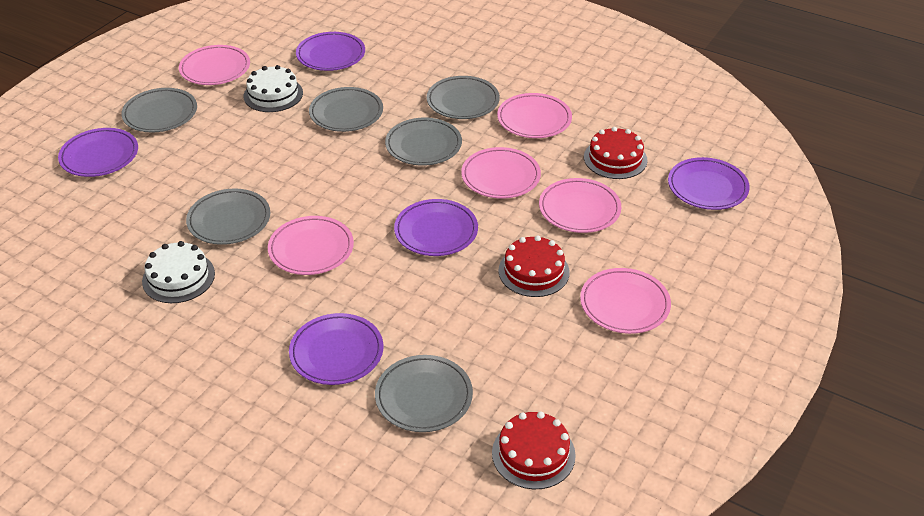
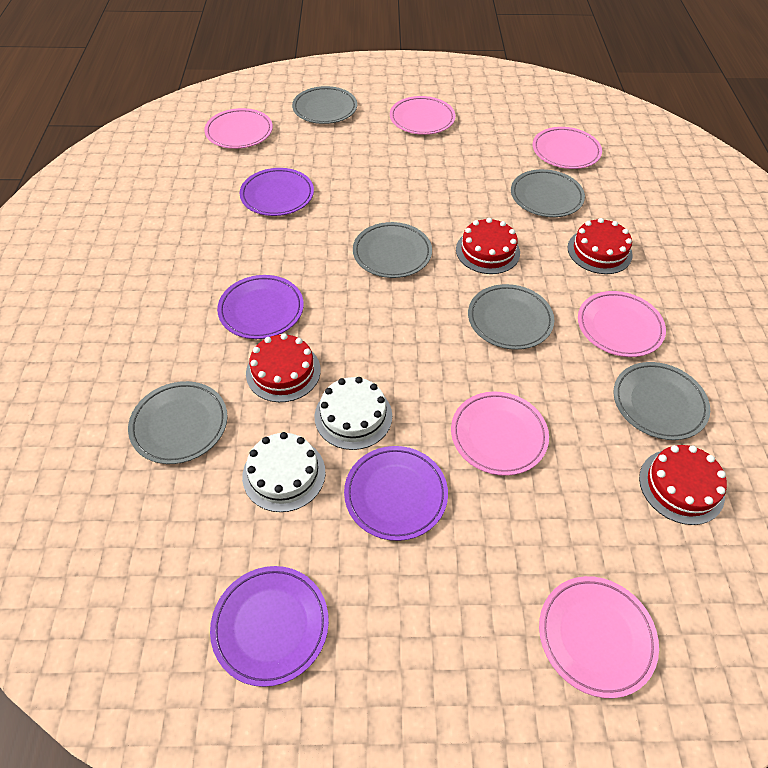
purple plate: 5 -> 4
red cake: 3 -> 4

